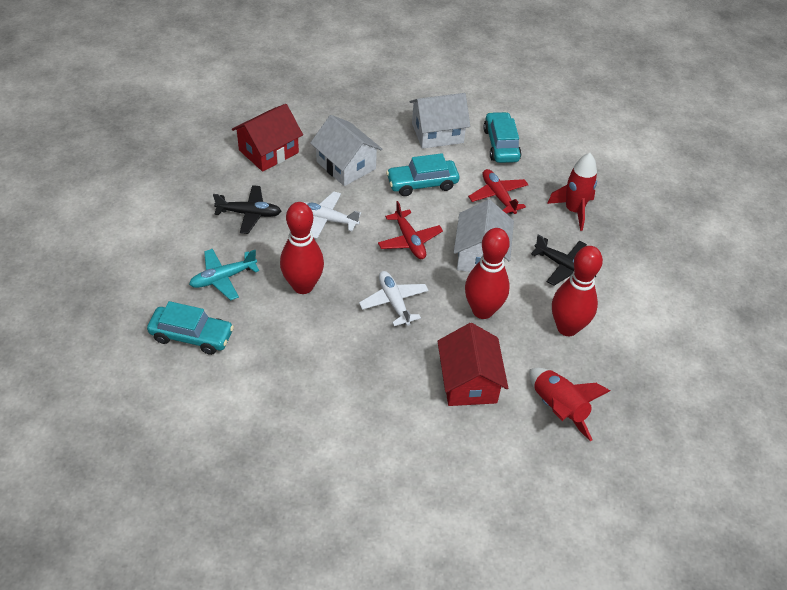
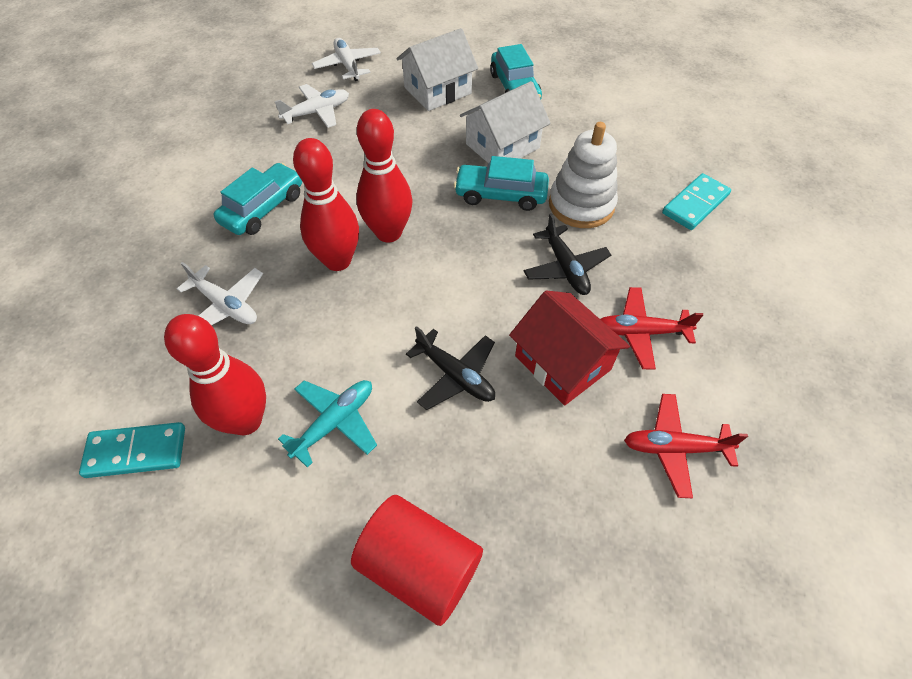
red cylinder: 0 -> 1
red house: 2 -> 1
red rocket: 2 -> 0
turquoise domino: 0 -> 2
white house: 3 -> 2
white plane: 2 -> 3
white stacking toy: 0 -> 1

